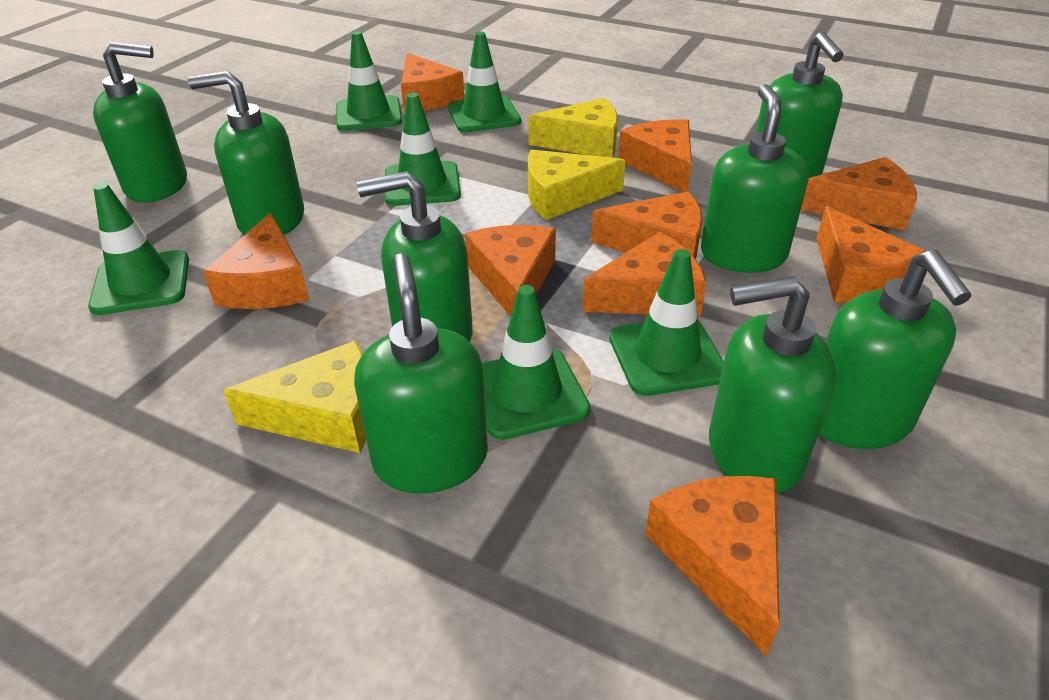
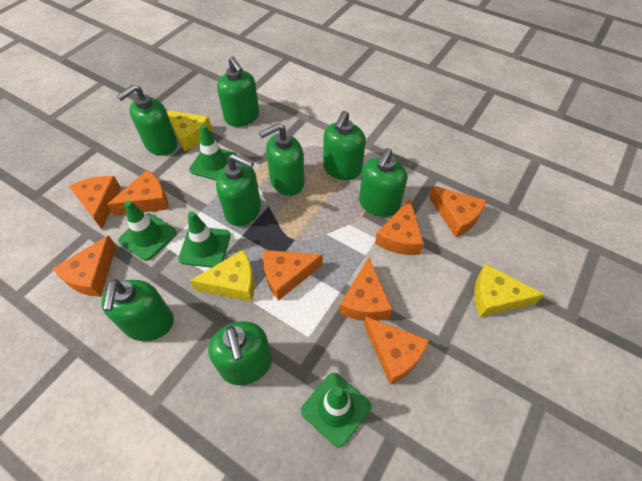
green traffic cone: 6 -> 4
orange cheese: 9 -> 8

